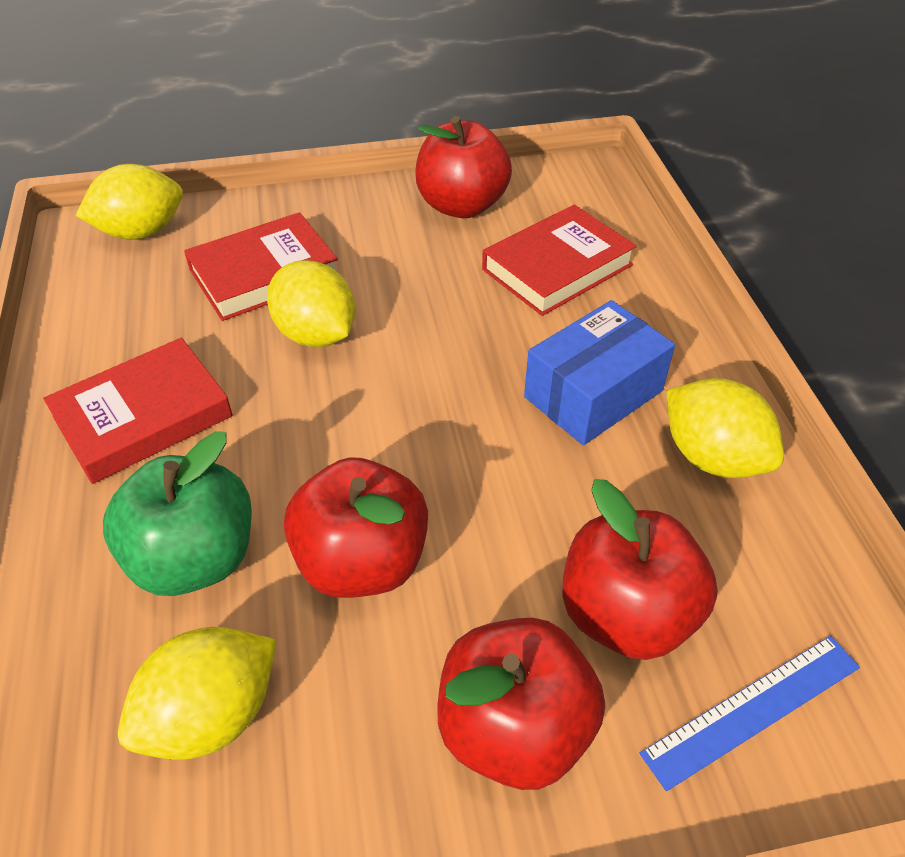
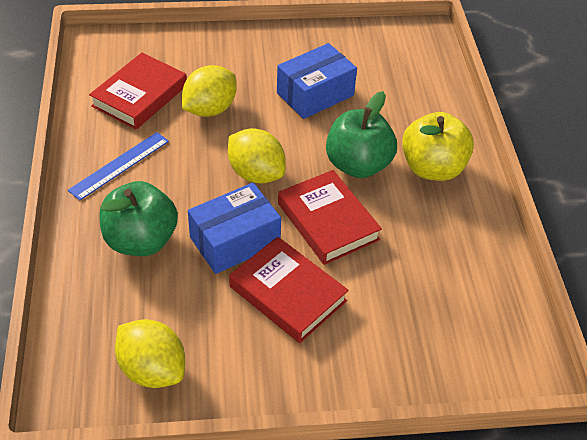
blue box: 1 -> 2
green apple: 1 -> 2
red apple: 4 -> 0
yellow apple: 0 -> 1
yellow lemon: 4 -> 3

